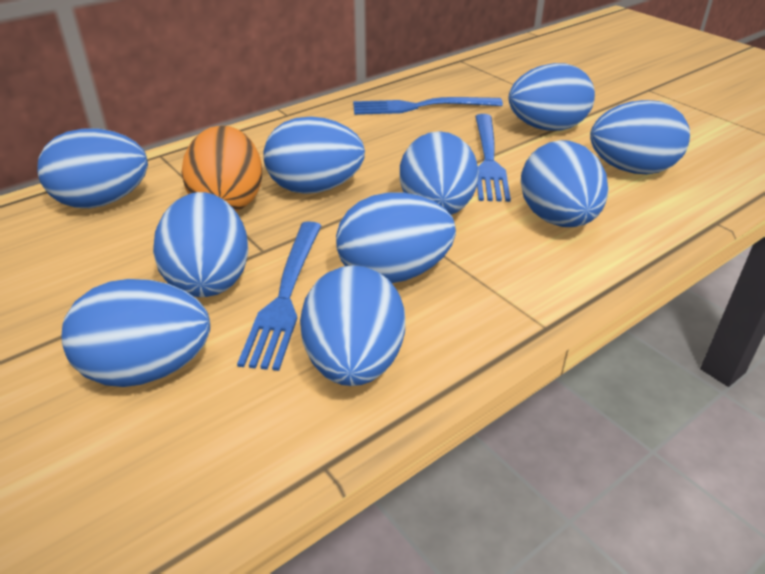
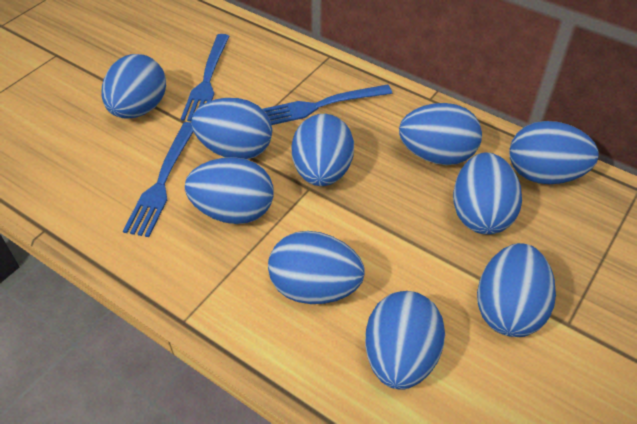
orange egg: 1 -> 0

